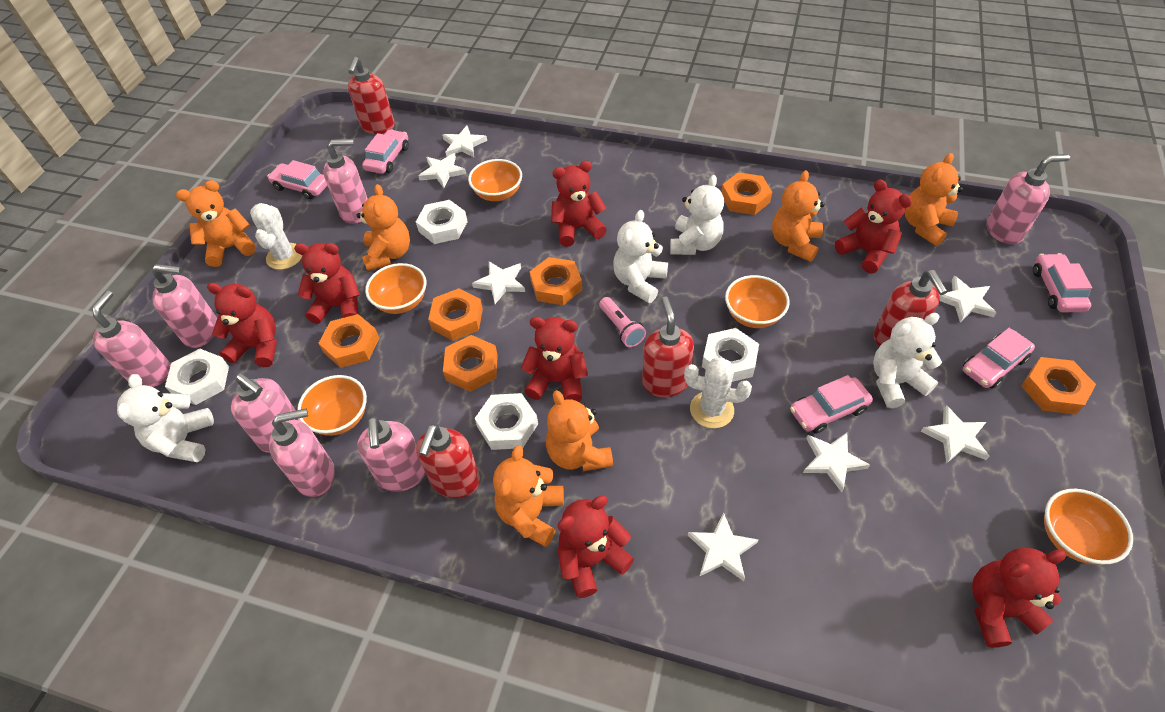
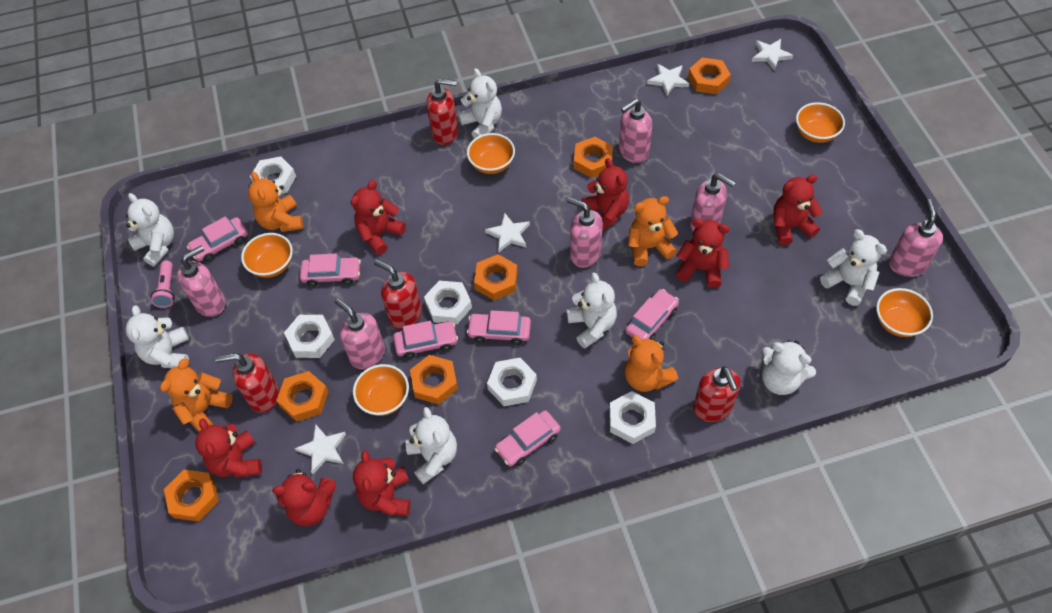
orange teddy bear: 6 -> 4
pink car: 5 -> 6
pink soap dispenser: 7 -> 6
white cactus: 2 -> 0
white nut: 4 -> 5
white star: 7 -> 4
white teddy bear: 4 -> 7

